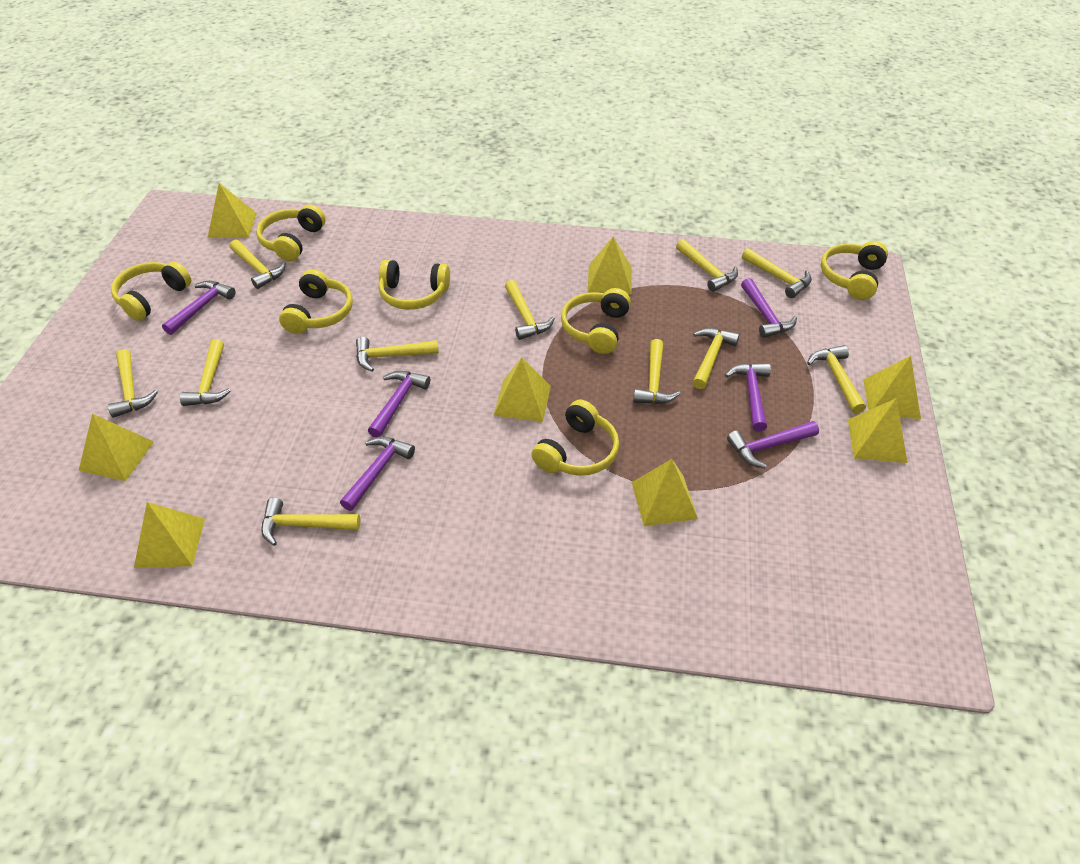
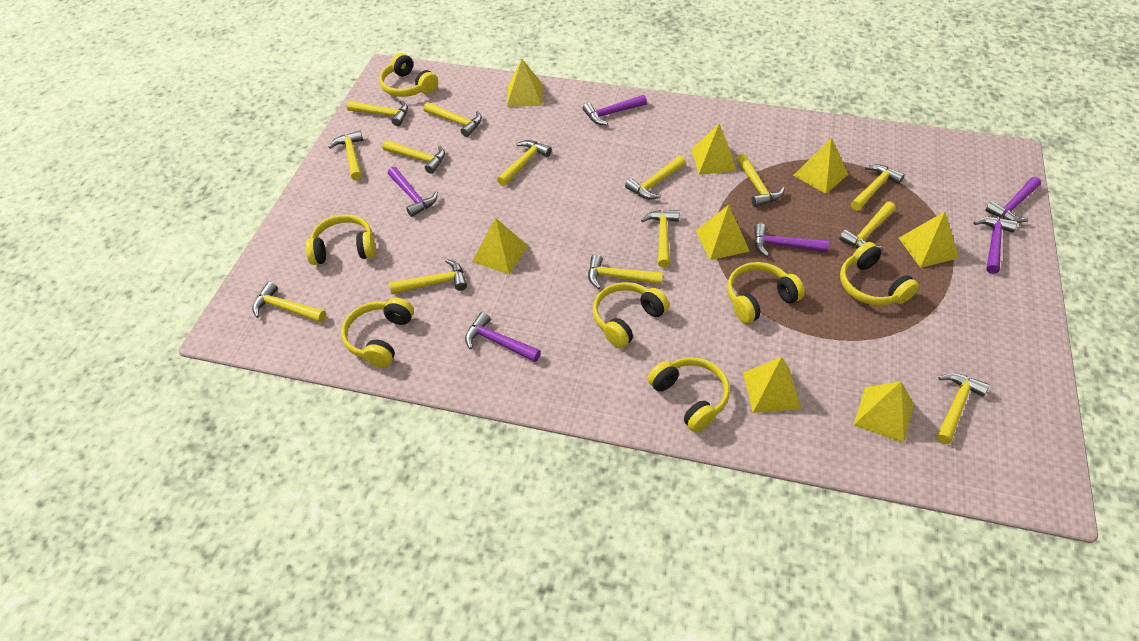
yellow hammer: 11 -> 14

